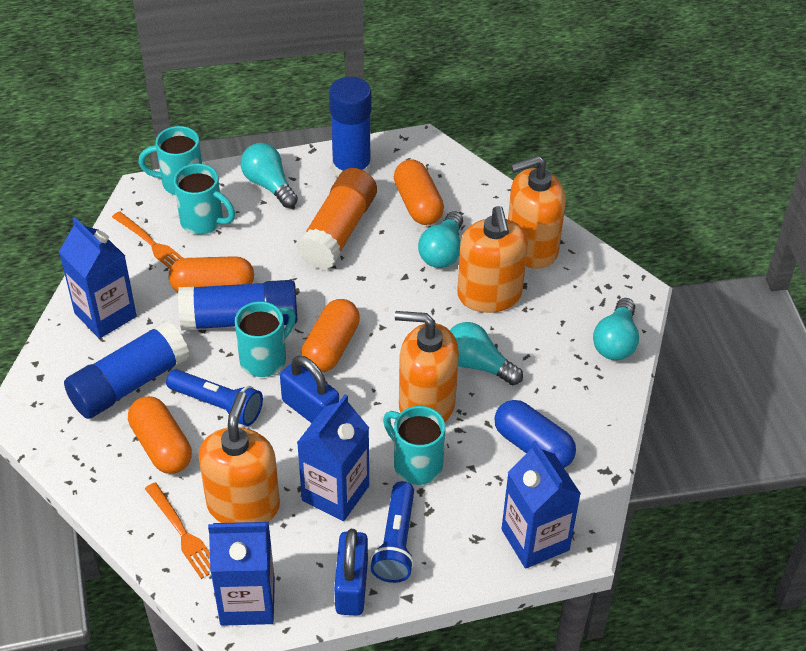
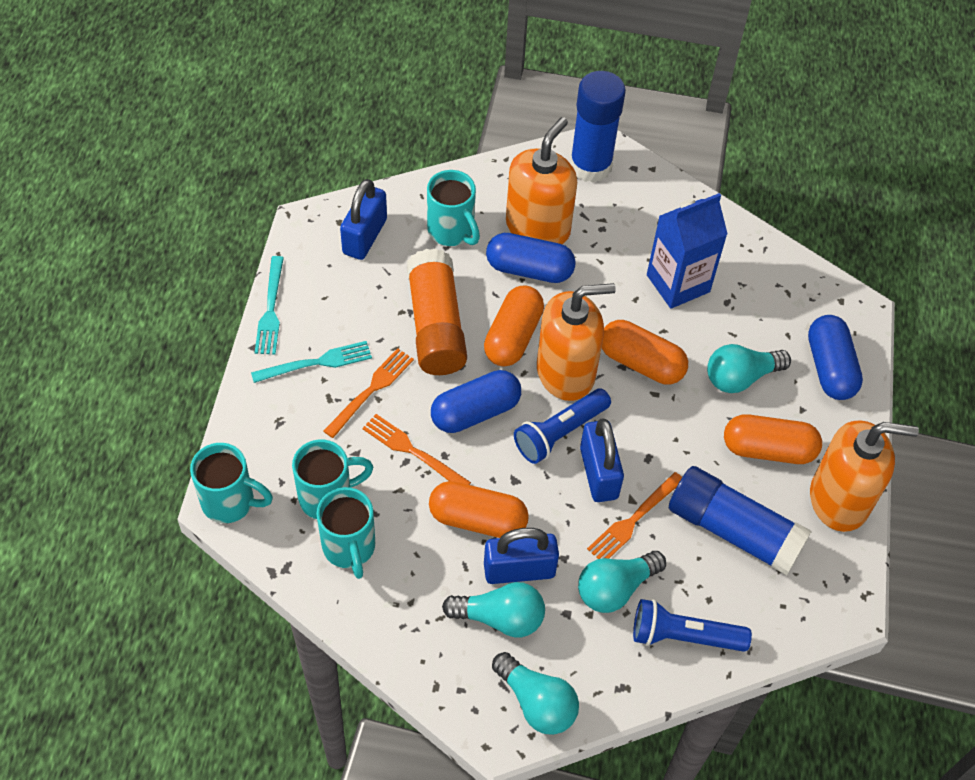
blue capsule: 1 -> 3
blue carton: 4 -> 1
blue glue stick: 3 -> 2
blue padlock: 2 -> 3
orange fork: 2 -> 3
orange soap dispenser: 4 -> 3
turquoise fork: 0 -> 2

